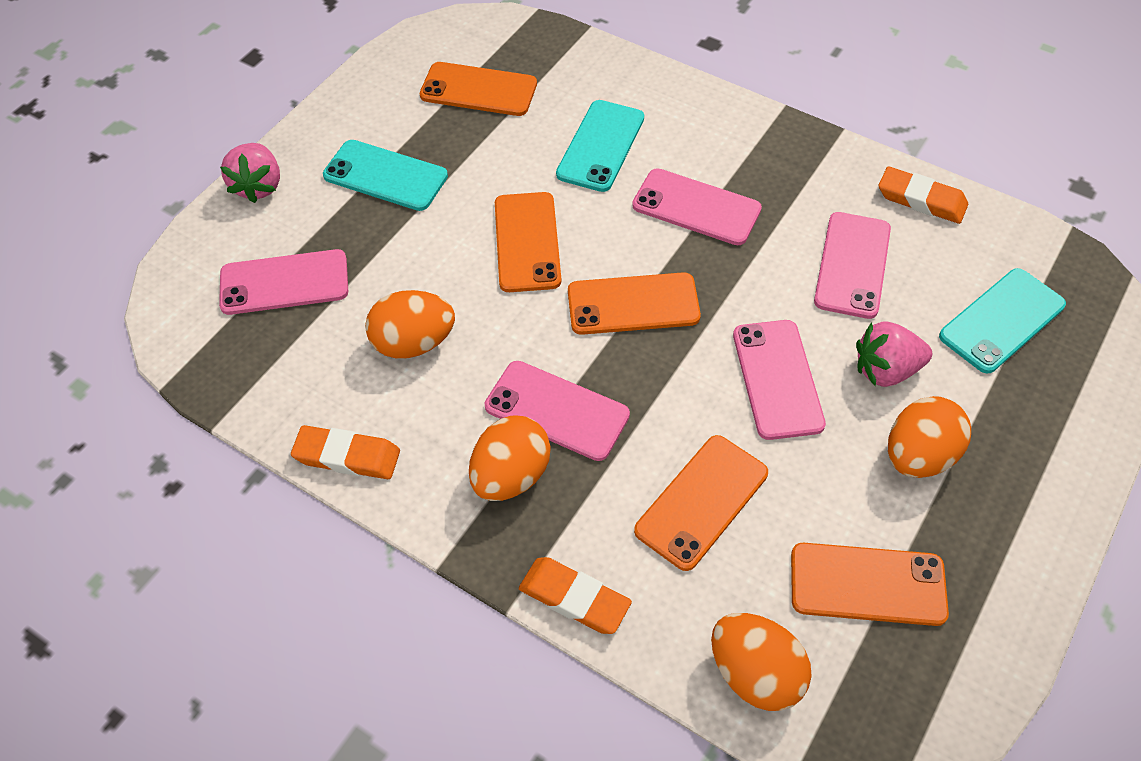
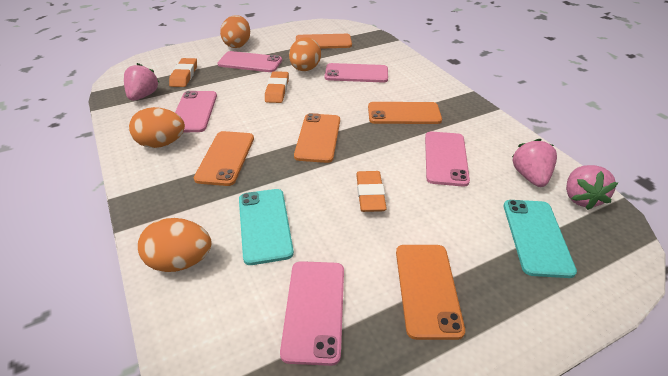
pink strawberry: 2 -> 3
turquoise phone: 3 -> 2

